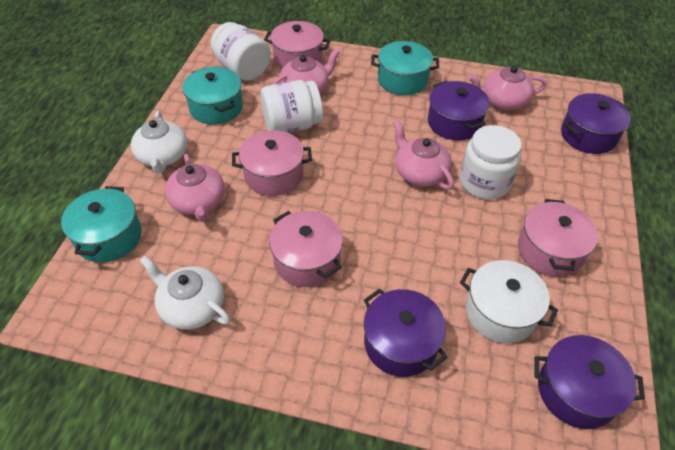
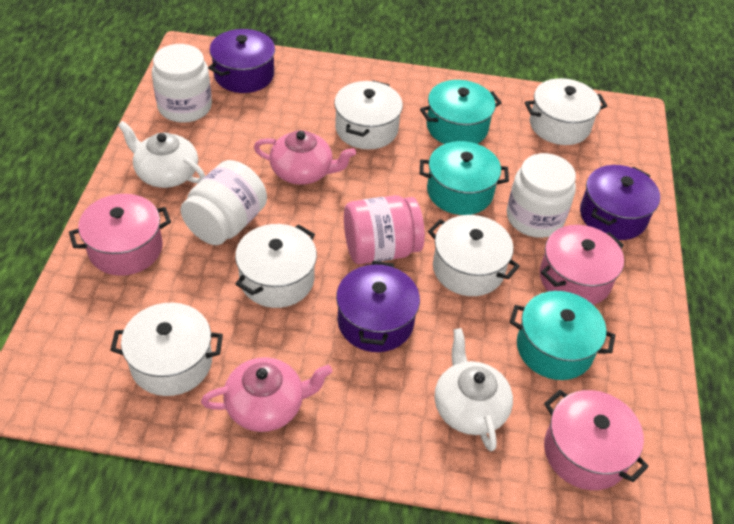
pink jar: 0 -> 1
pink pot: 4 -> 3
pink teapot: 4 -> 2
purple pot: 4 -> 3
white pot: 1 -> 5

